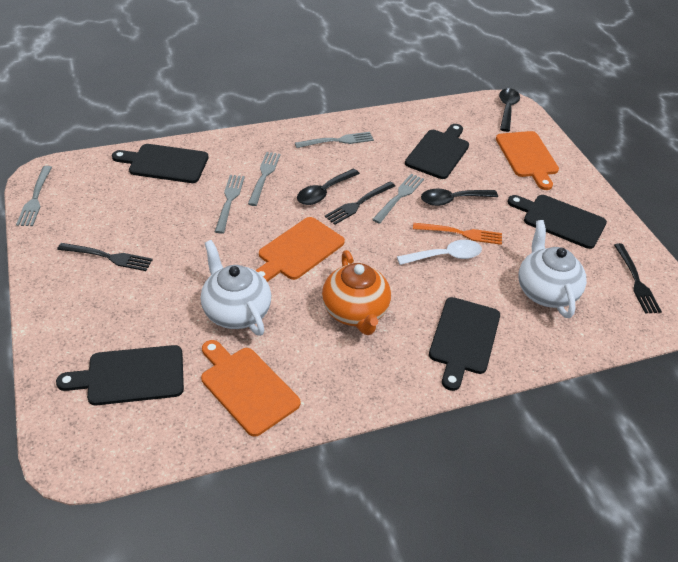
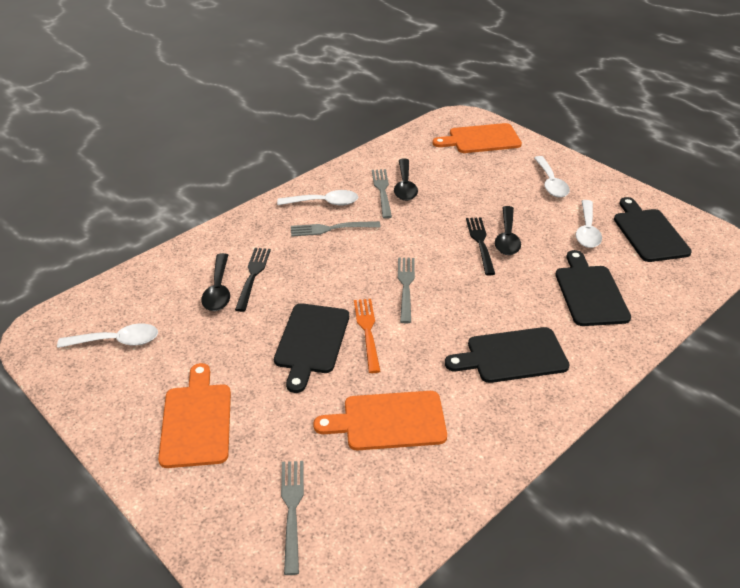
black cutting board: 5 -> 4
black fork: 3 -> 2
grey fork: 5 -> 4
orange teapot: 1 -> 0
white spoon: 1 -> 4
white teapot: 2 -> 0

